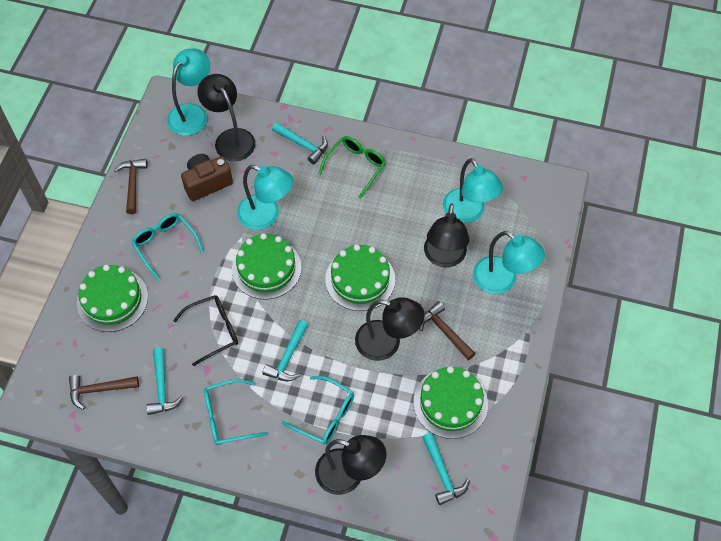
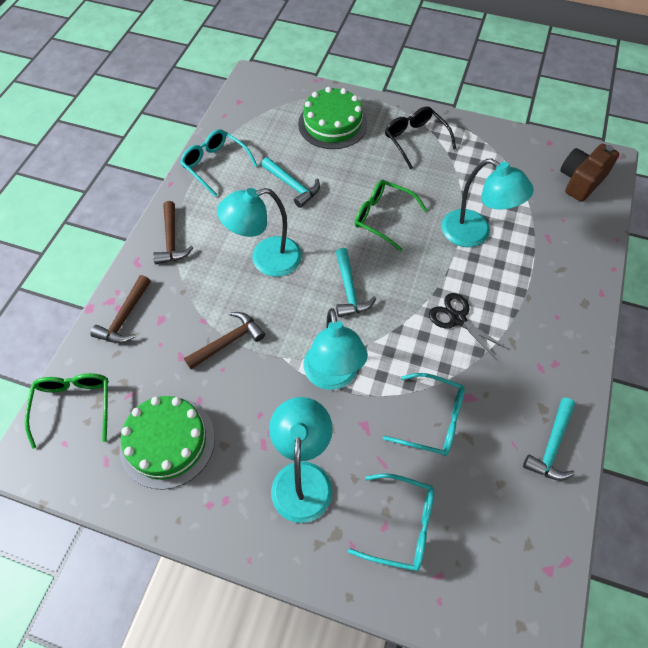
black lamp: 4 -> 0
black scissors: 0 -> 1
green cake: 4 -> 2
green glasses: 1 -> 2
turquoise hammer: 4 -> 3

